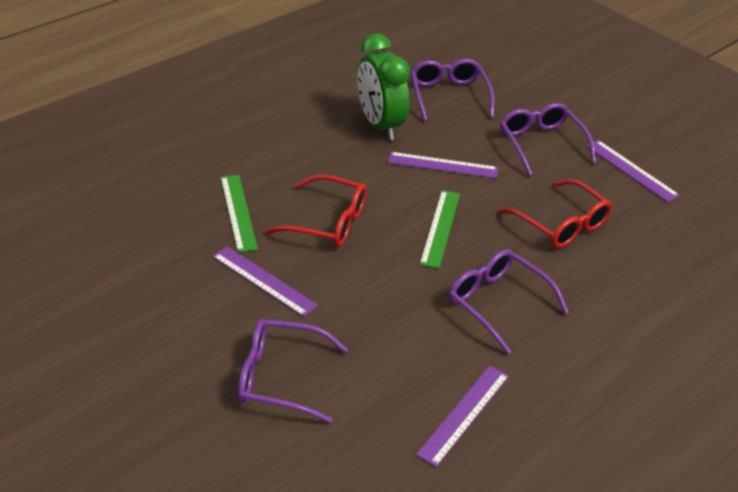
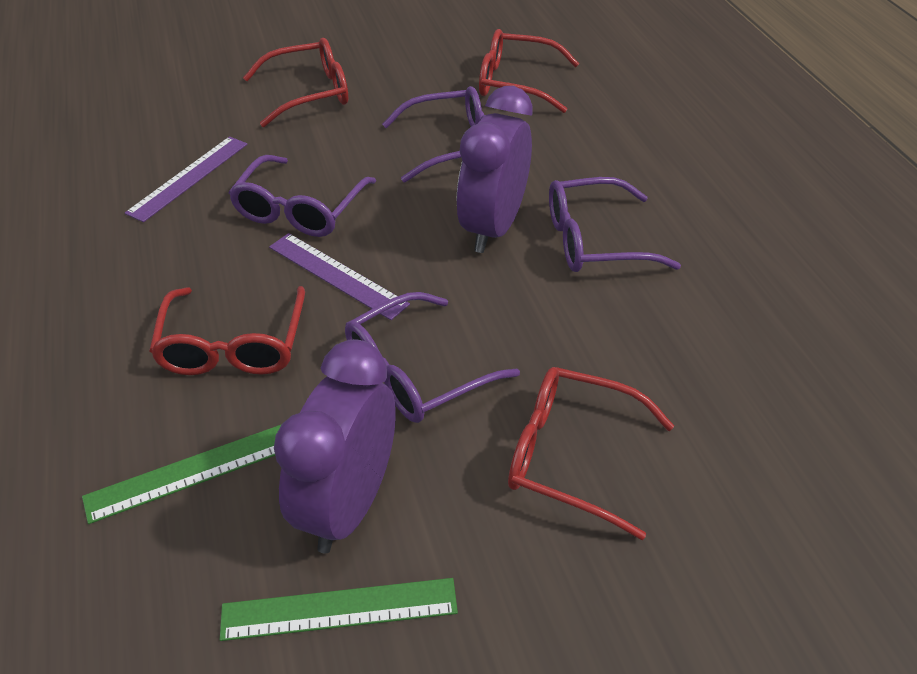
green clock: 1 -> 0
purple clock: 0 -> 2
purple ruler: 4 -> 2
red glasses: 2 -> 4

